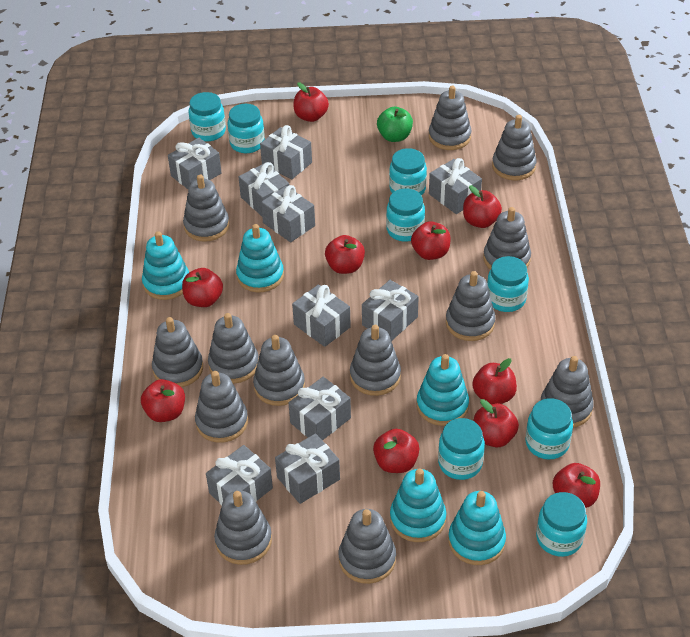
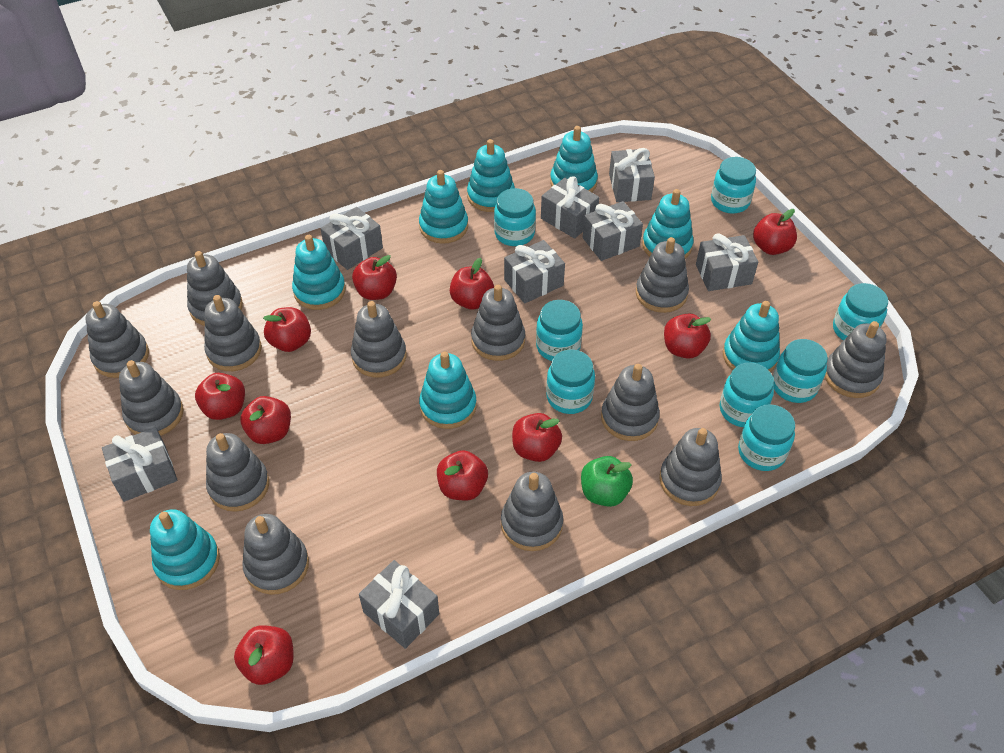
grey gift: 10 -> 8
turquoise stacking toy: 5 -> 8

